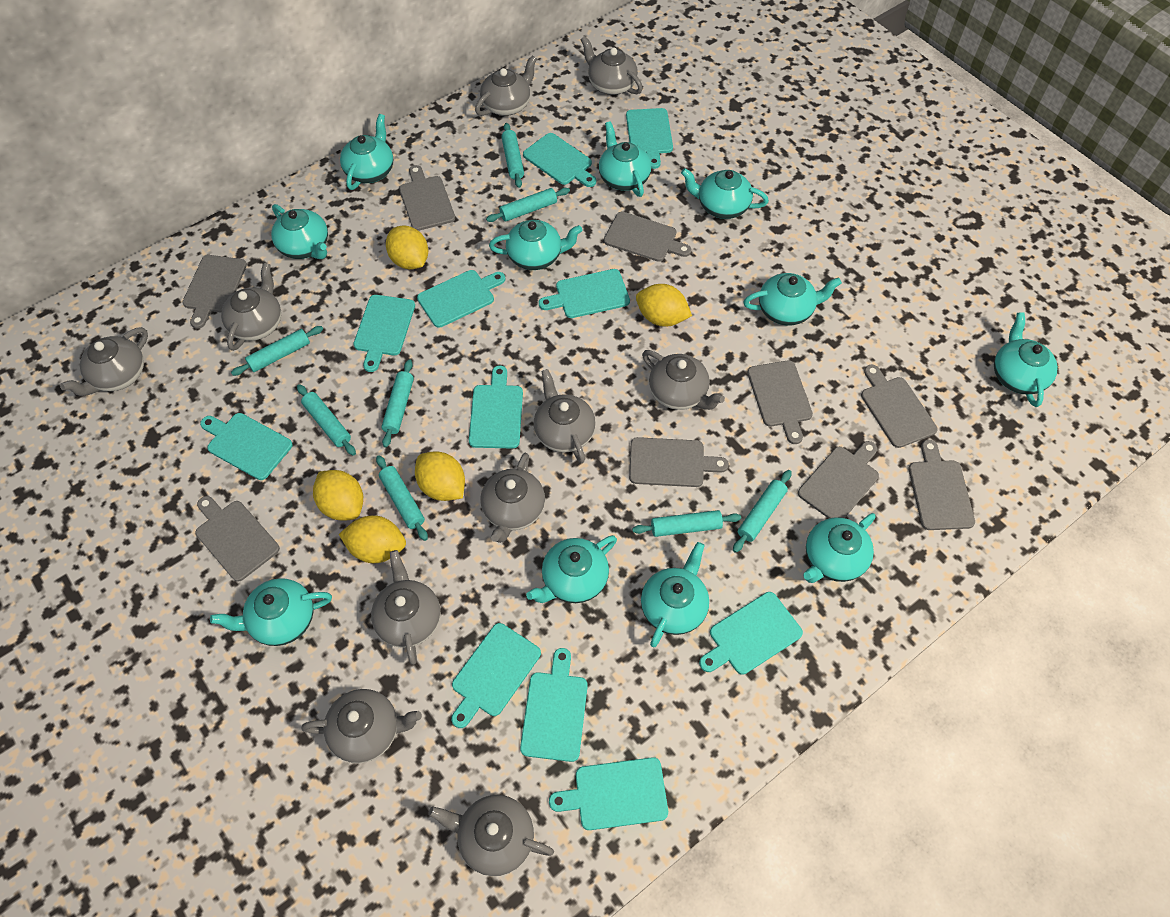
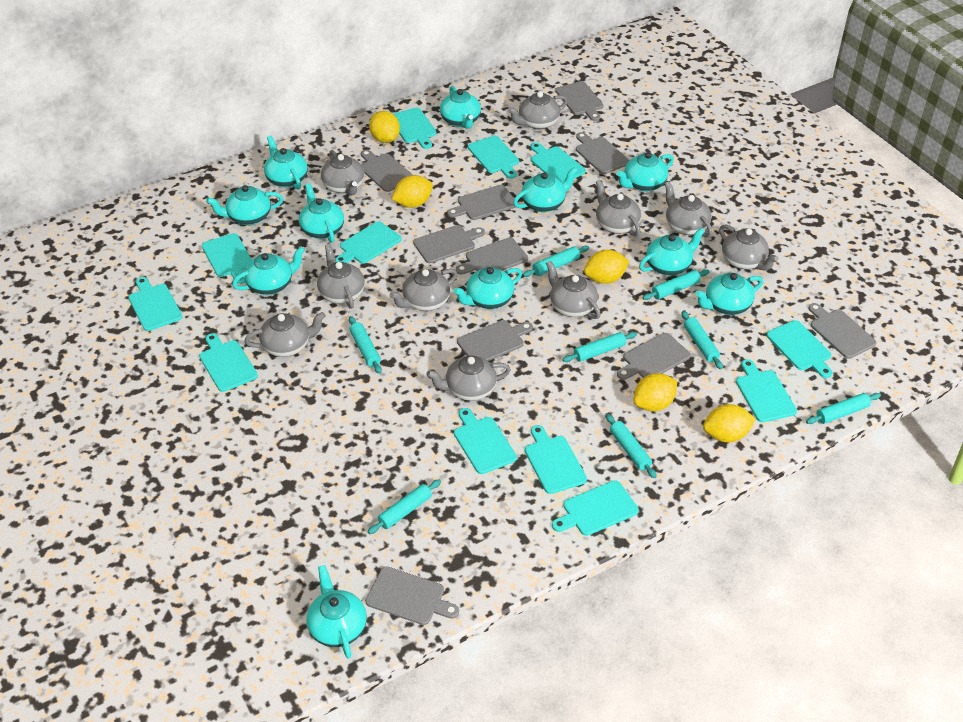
grey cutting board: 9 -> 10
turquoise cutting board: 11 -> 12

